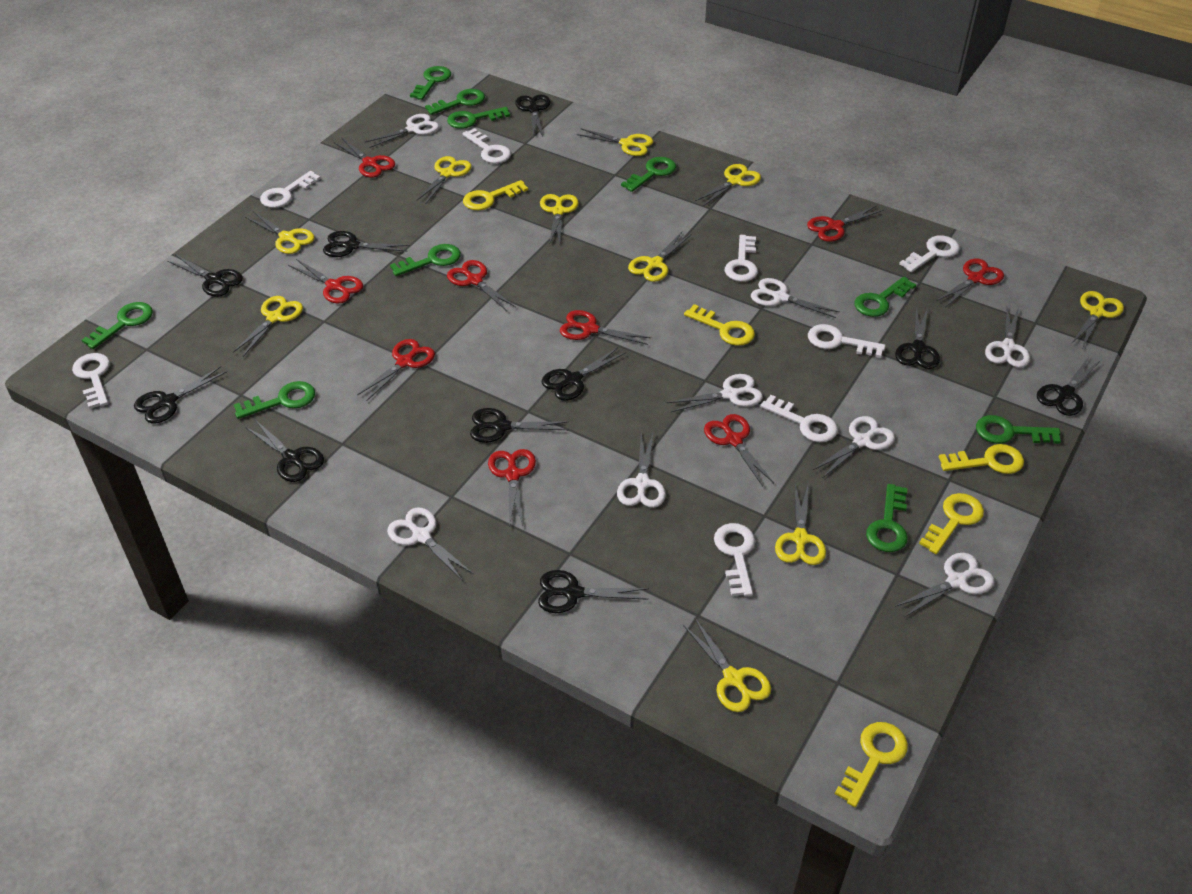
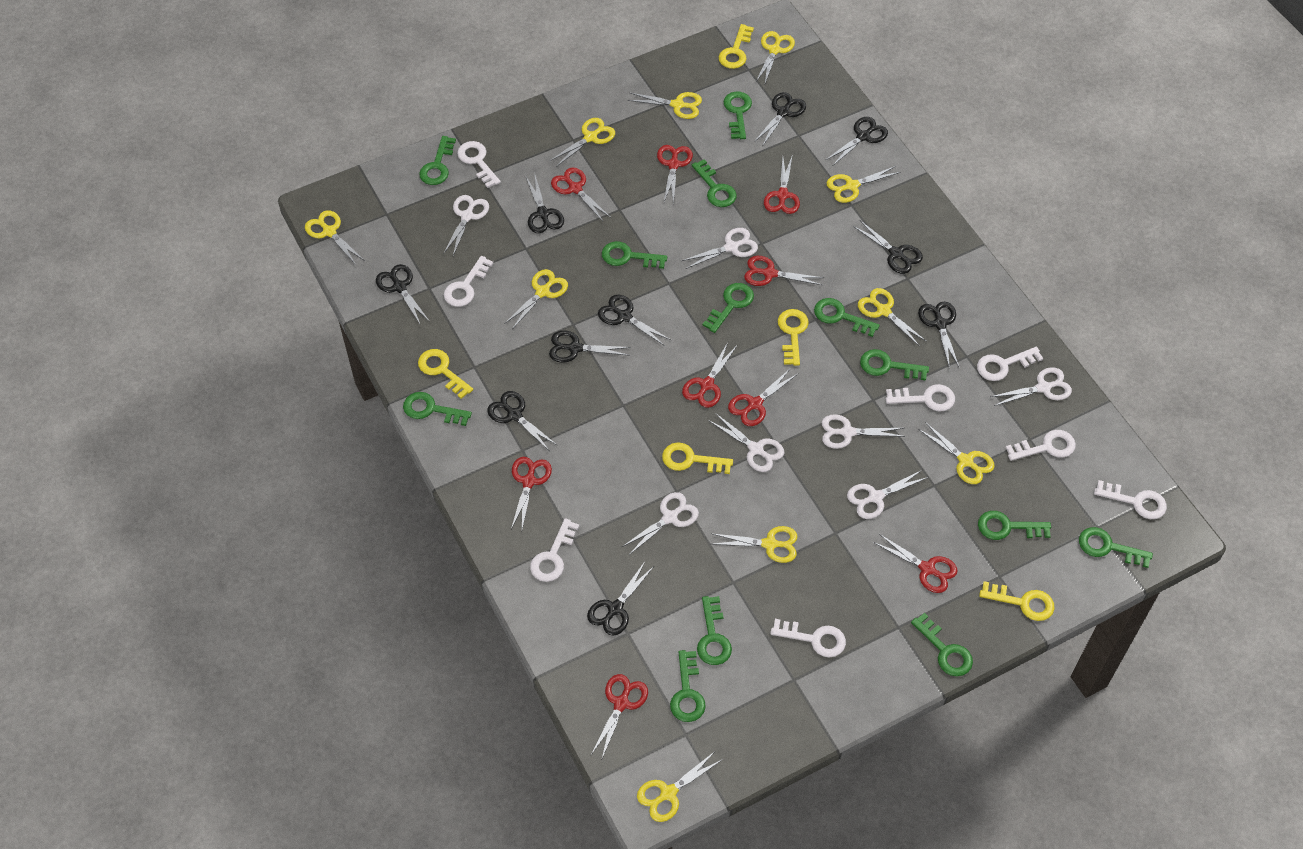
green key: 10 -> 13
white scissors: 8 -> 7

